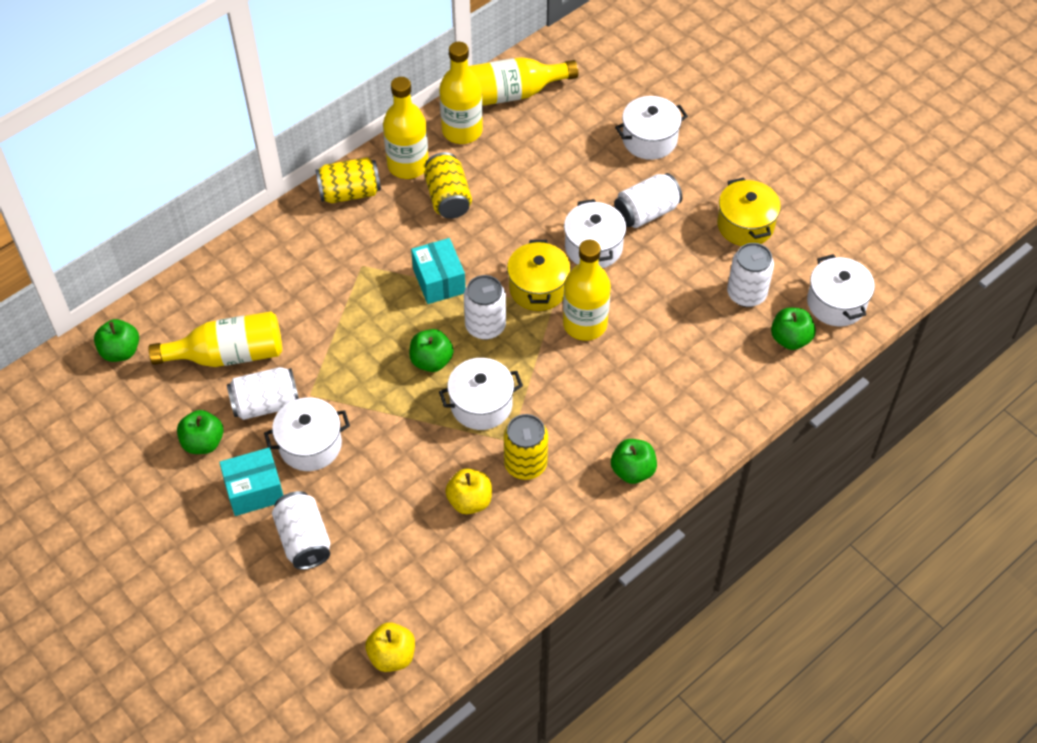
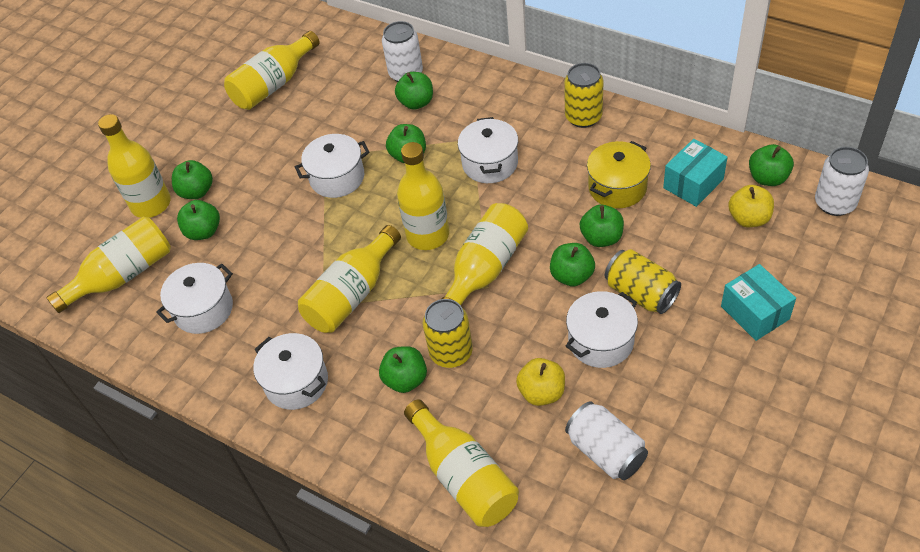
green apple: 5 -> 8
white can: 5 -> 3
yellow bottle: 5 -> 7
yellow pot: 2 -> 1

